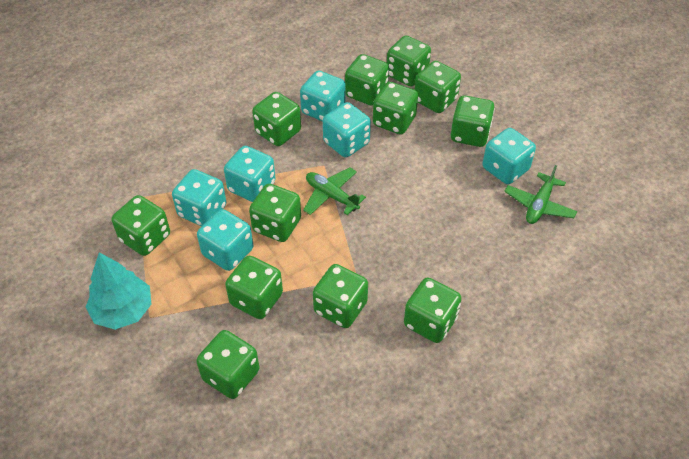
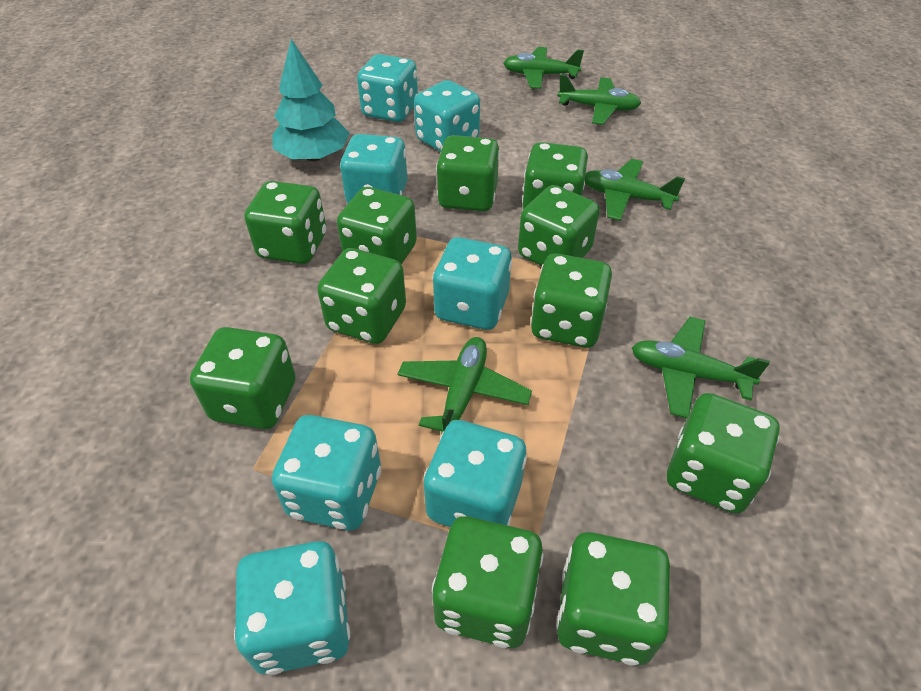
green dice: 12 -> 11
green plane: 2 -> 5
turquoise dice: 6 -> 7

